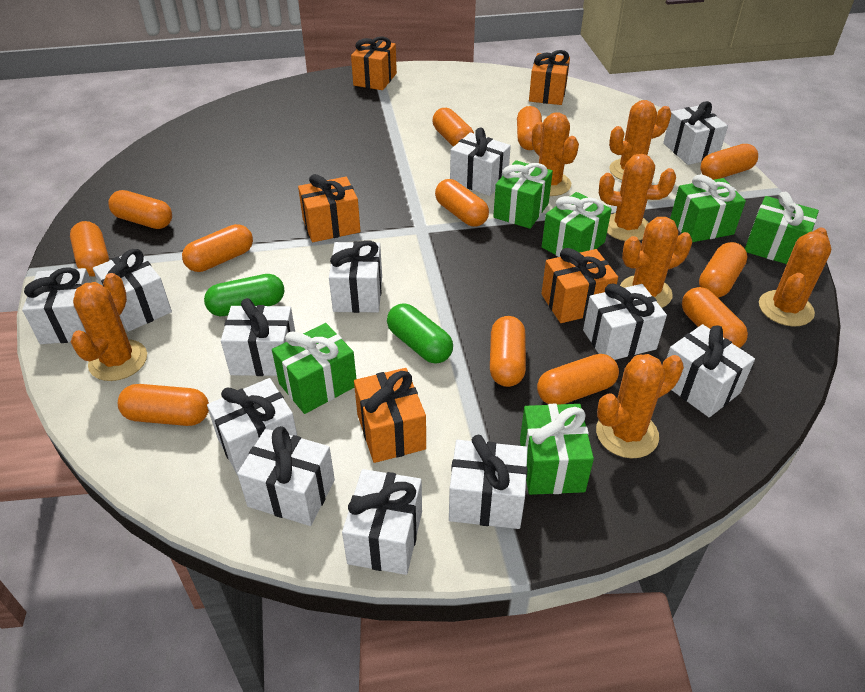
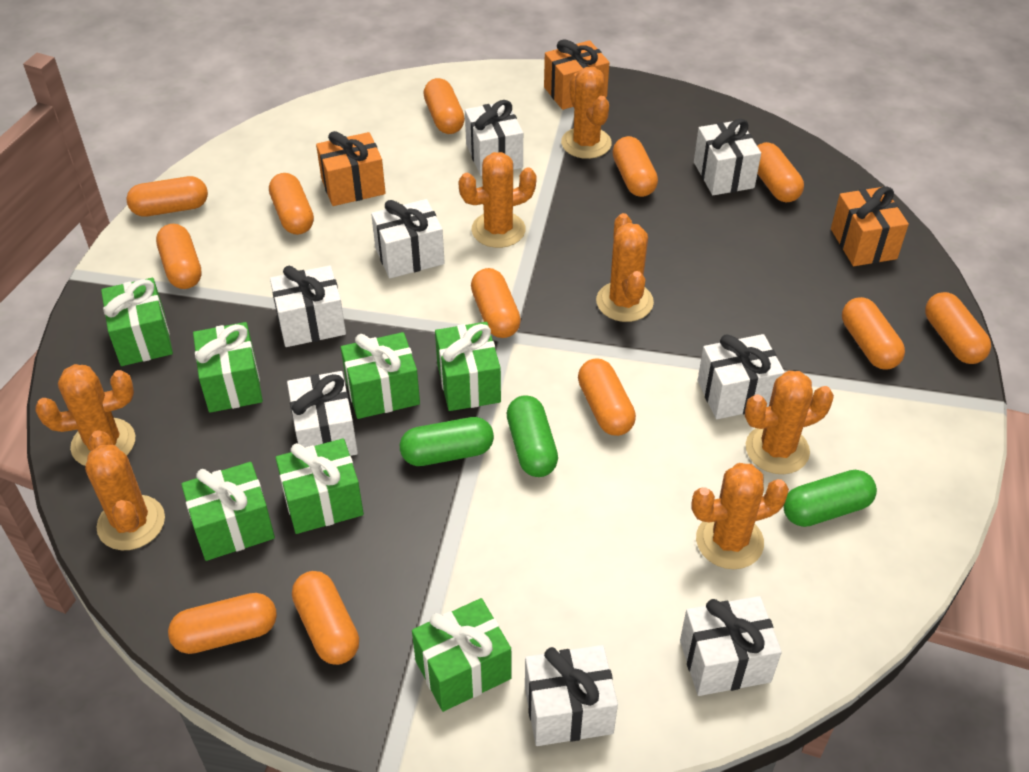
green capsule: 2 -> 3
green gift: 6 -> 7
orange gift: 5 -> 3
white gift: 12 -> 8

